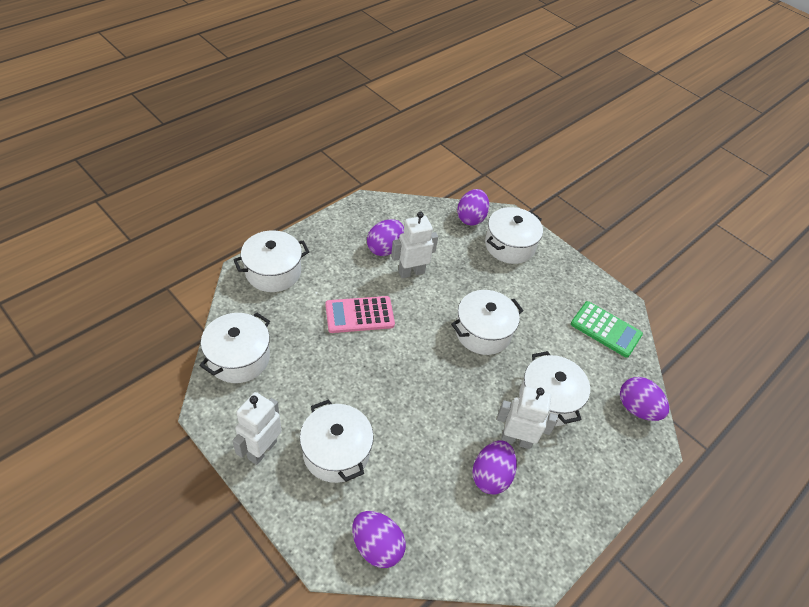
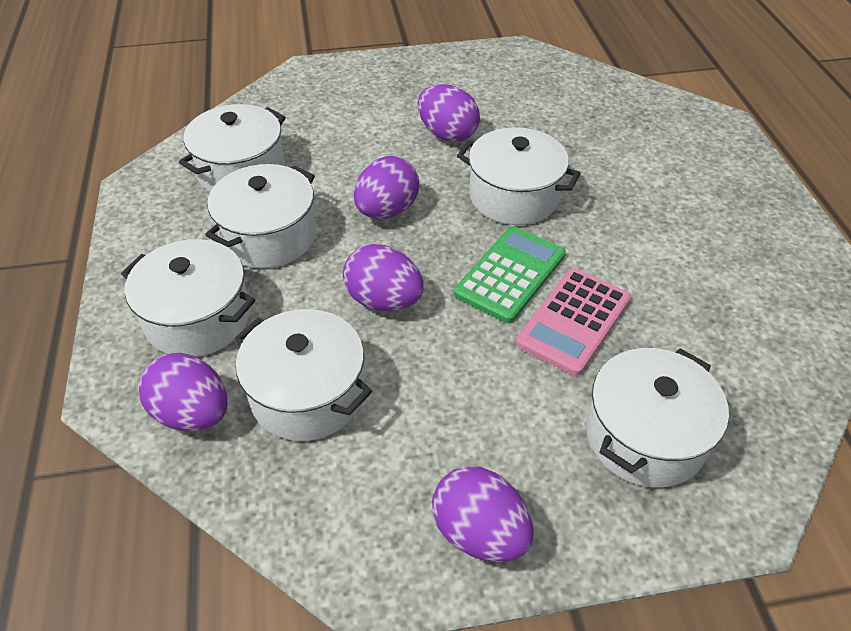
white robot: 3 -> 0

